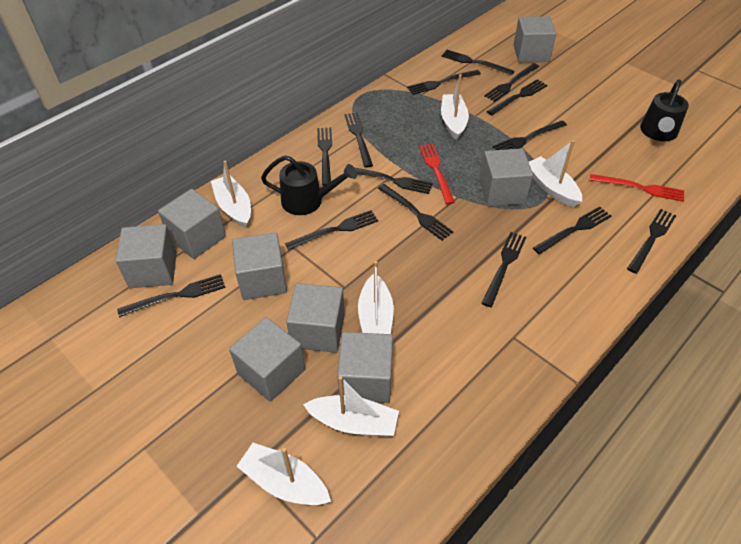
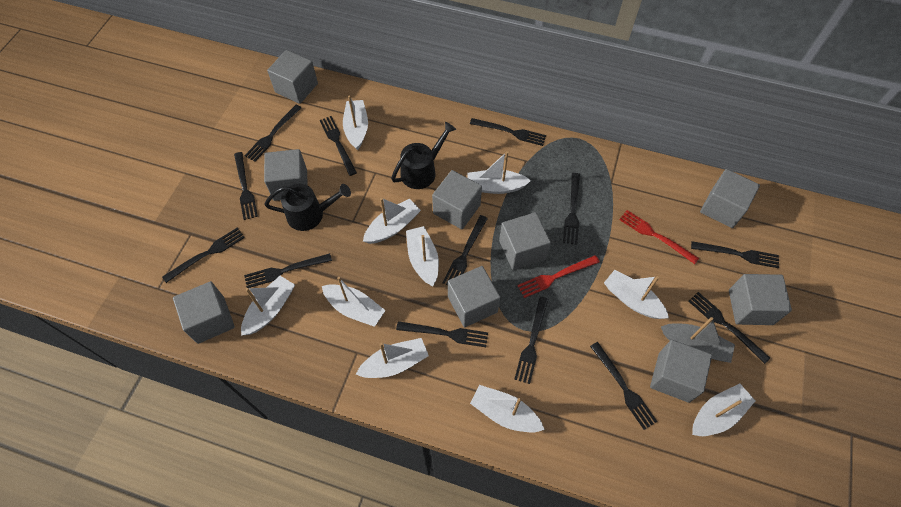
black fork: 14 -> 13
grey boat: 0 -> 1
grey cube: 8 -> 9
white boat: 6 -> 10

